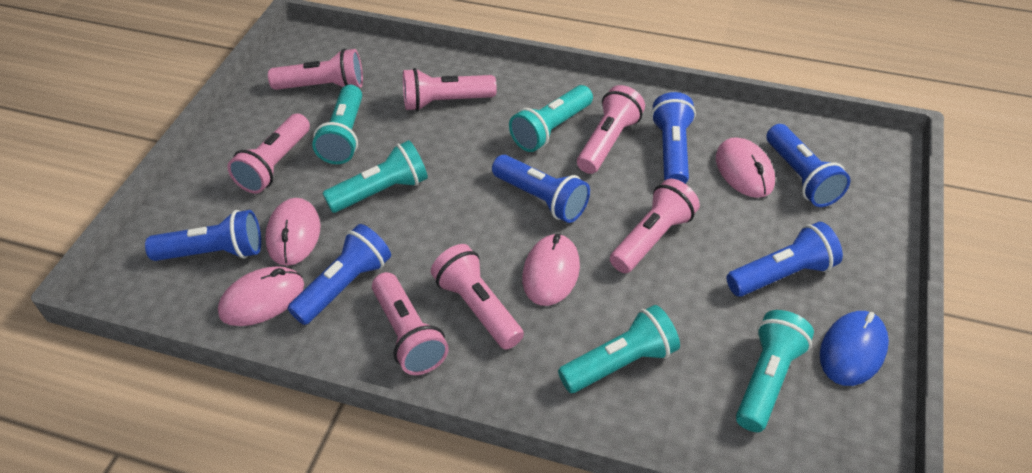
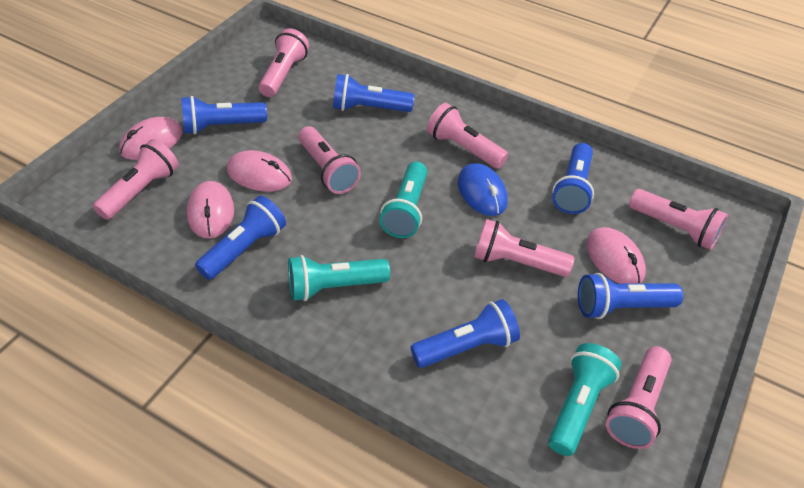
turquoise flashlight: 5 -> 3

